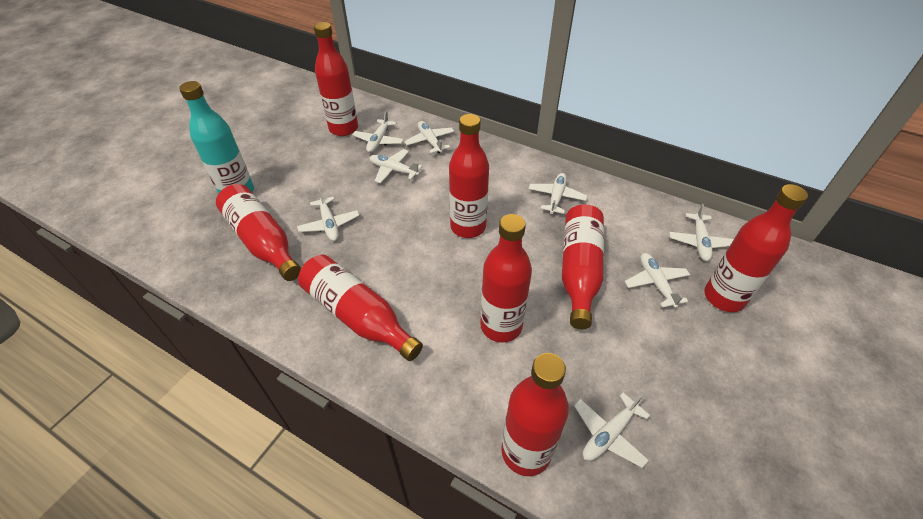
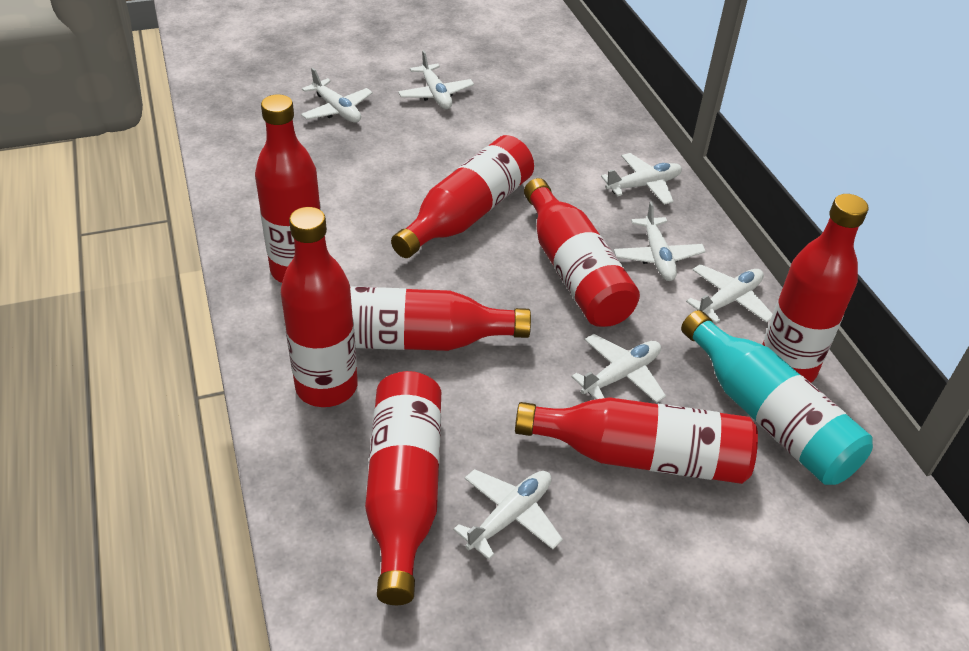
white plane: 8 -> 7

